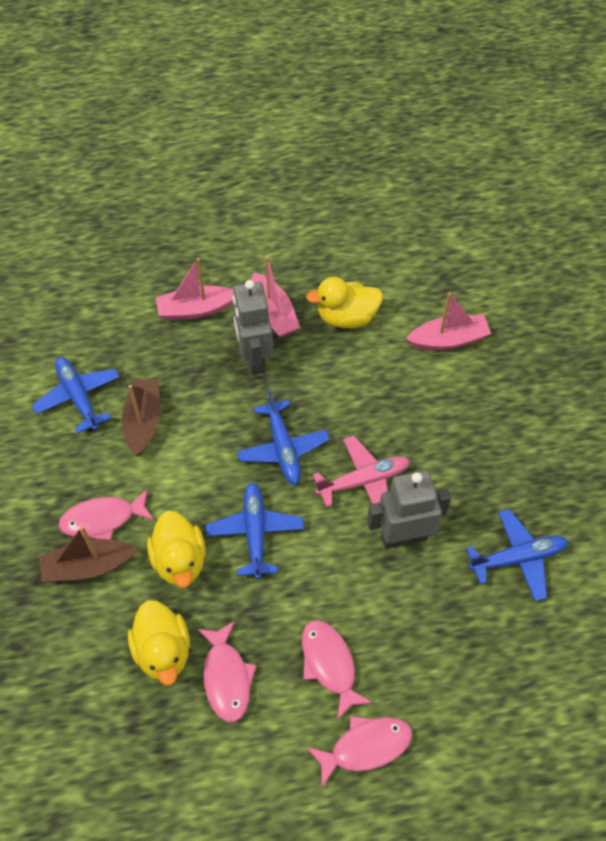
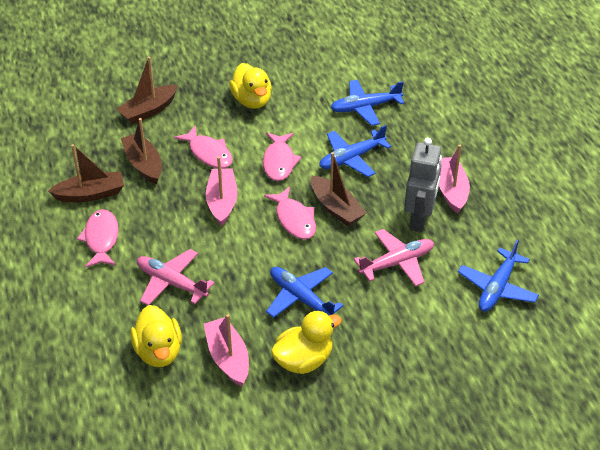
brown boat: 2 -> 4
grey robot: 2 -> 1
pink plane: 1 -> 2

